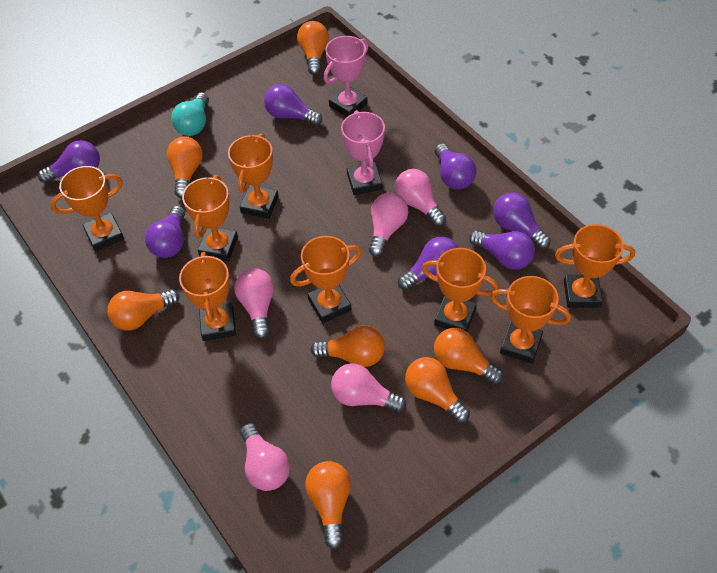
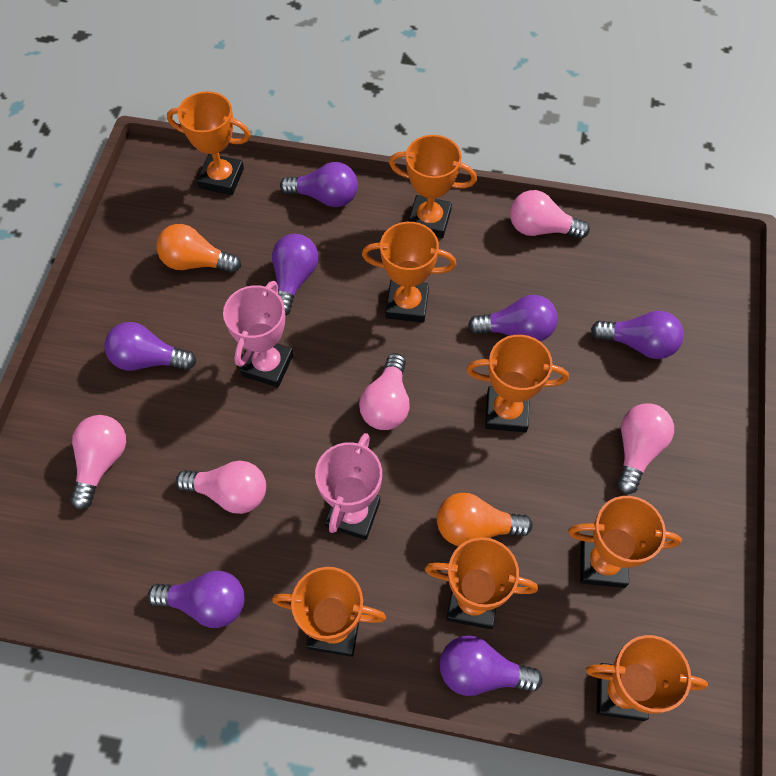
orange light bulb: 7 -> 2
turquoise light bulb: 1 -> 0

